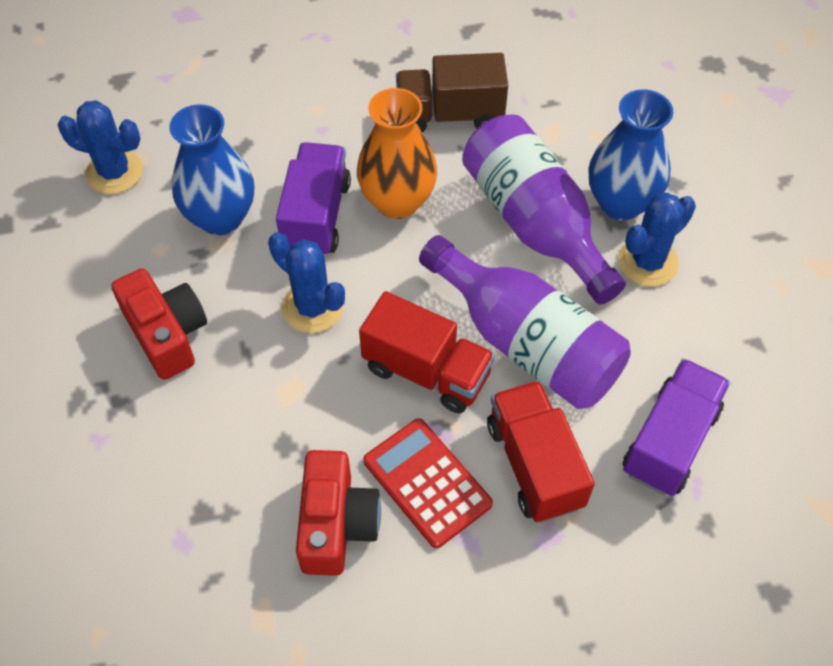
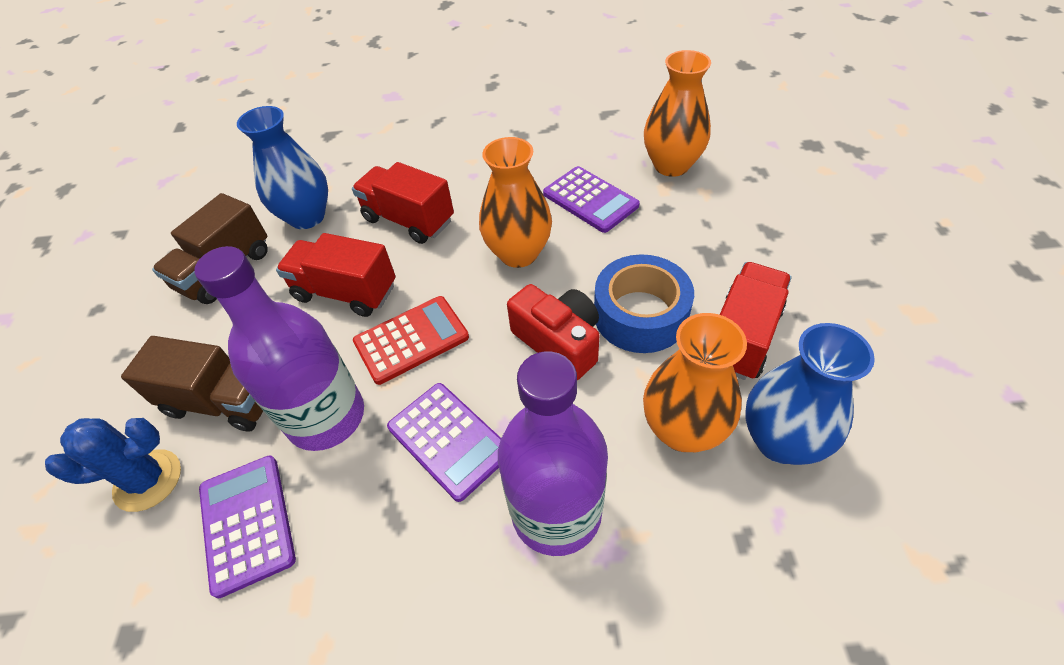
blue cactus: 3 -> 1
blue tape: 0 -> 1
brown truck: 1 -> 2
orange vase: 1 -> 3
purple calculator: 0 -> 3
purple truck: 2 -> 0
red camera: 2 -> 1
red truck: 2 -> 3

